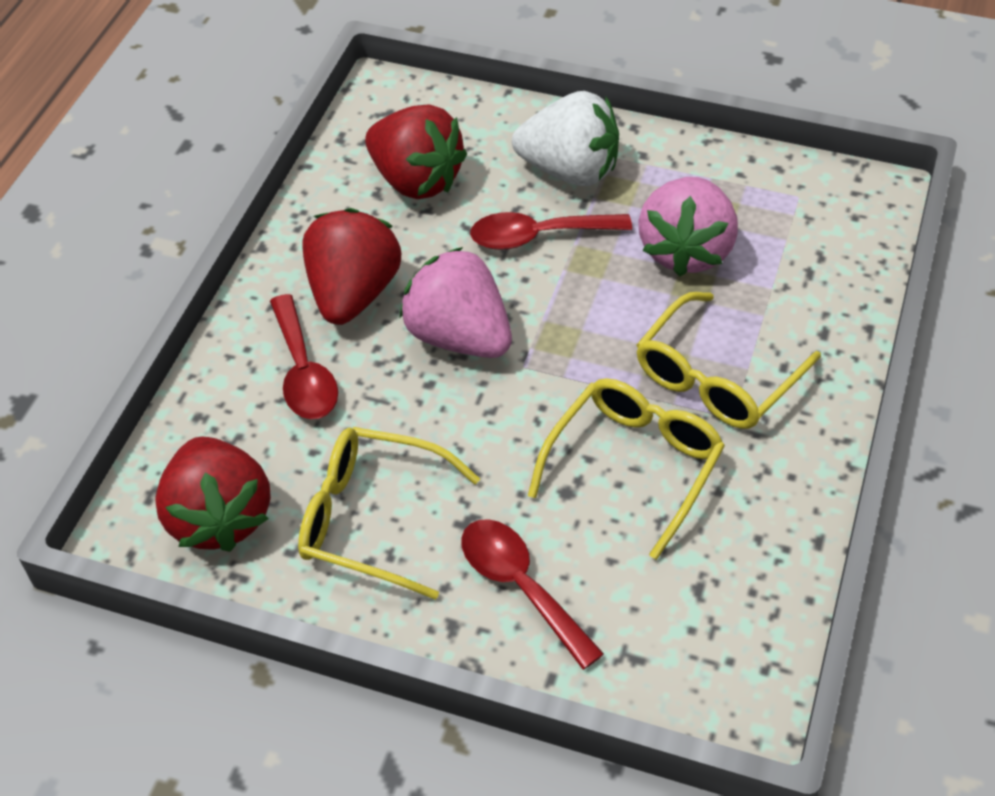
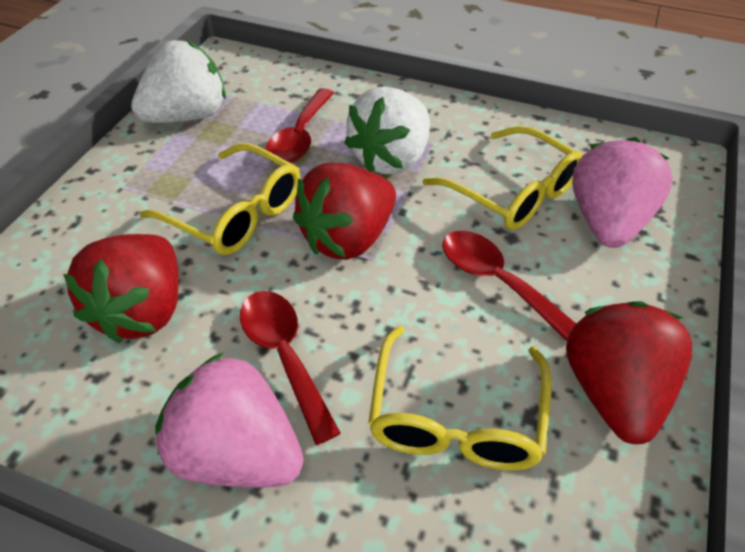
white strawberry: 1 -> 2

